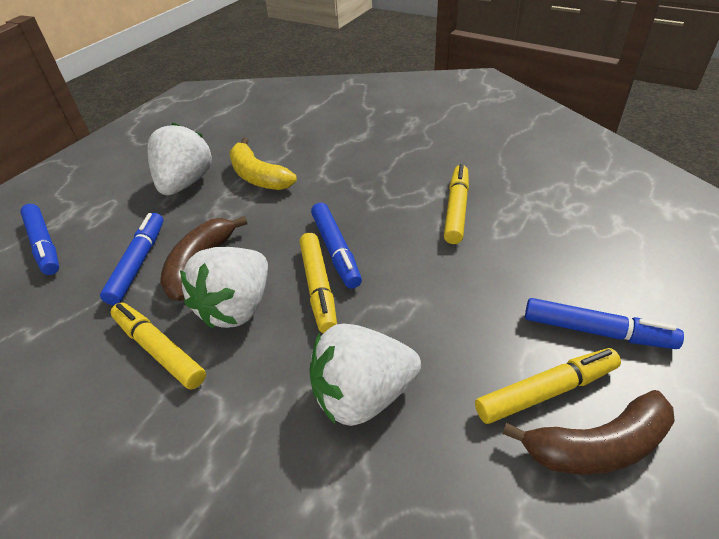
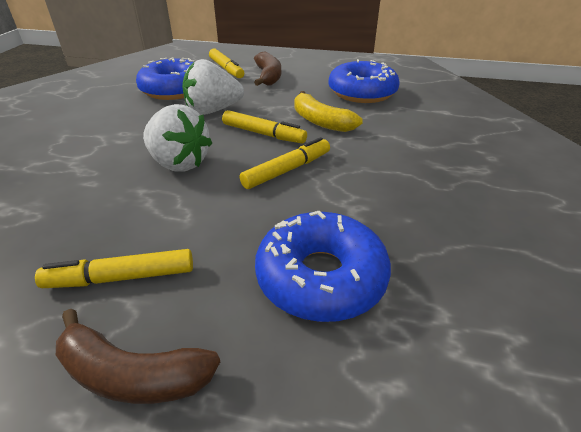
blue donut: 0 -> 3
blue marker: 4 -> 0
white strawberry: 3 -> 2

